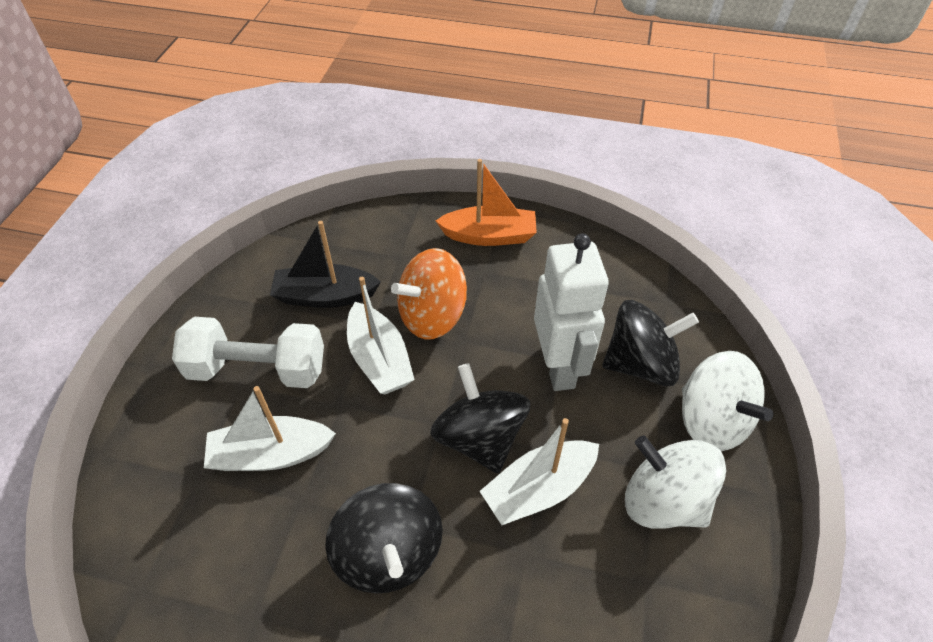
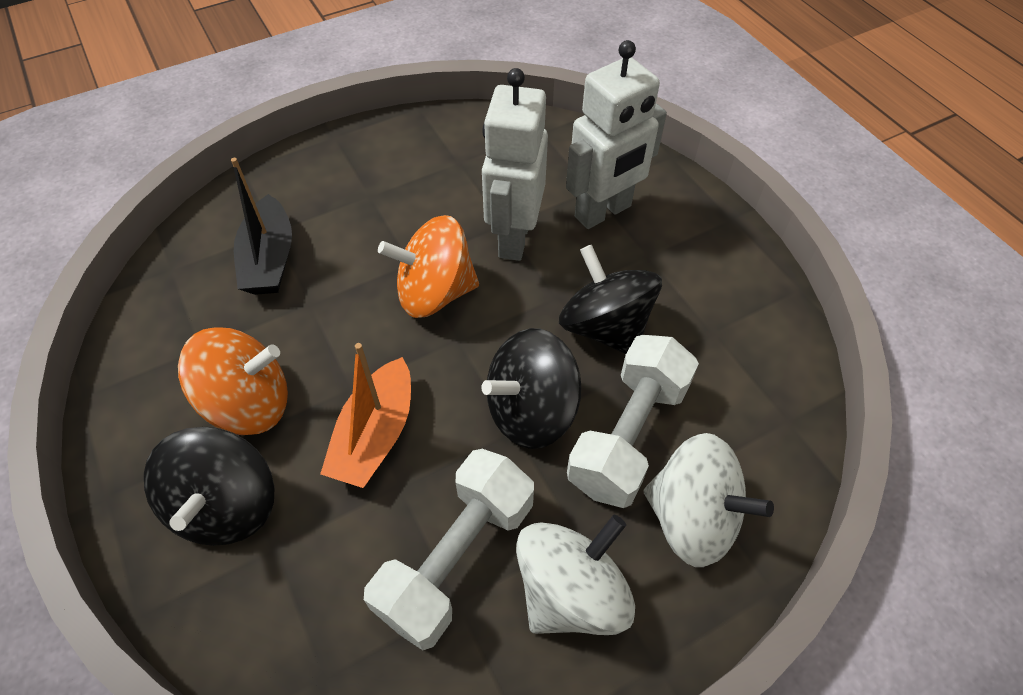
orange spinning top: 1 -> 2
white boat: 3 -> 0
white dumbbell: 1 -> 2
white robot: 1 -> 2

